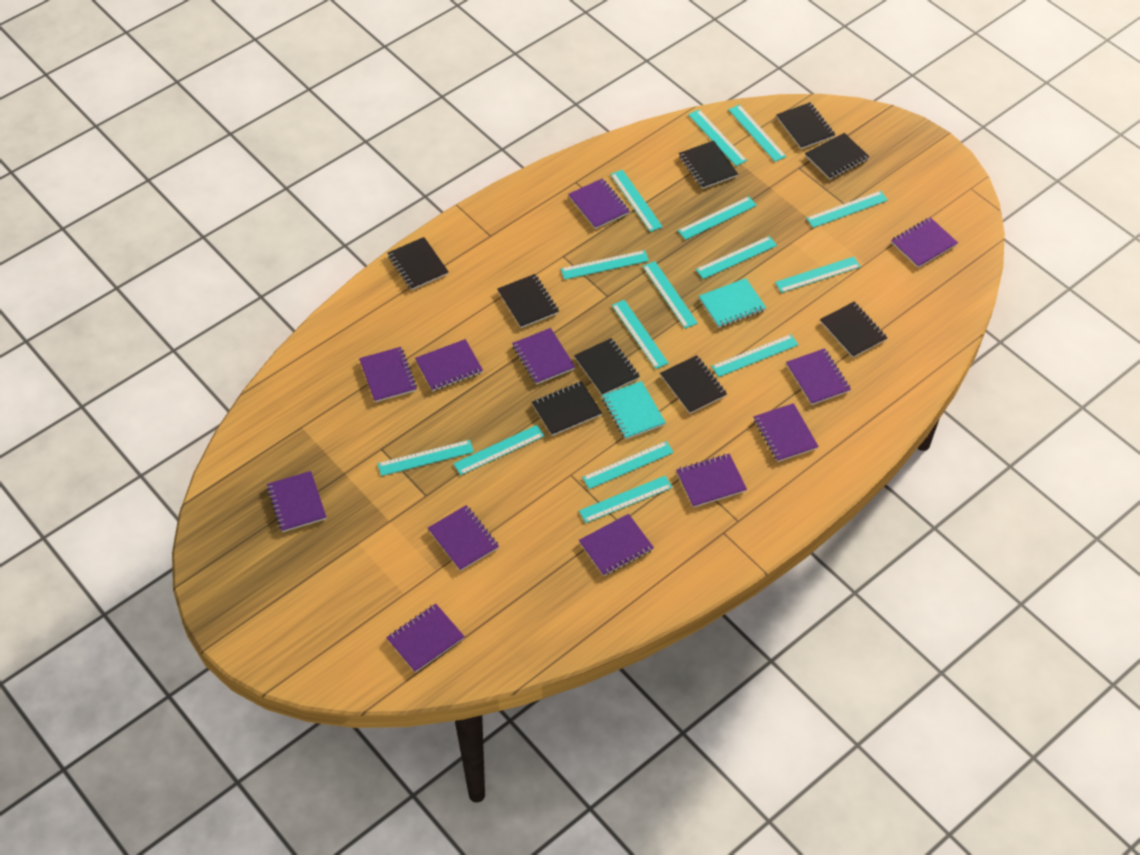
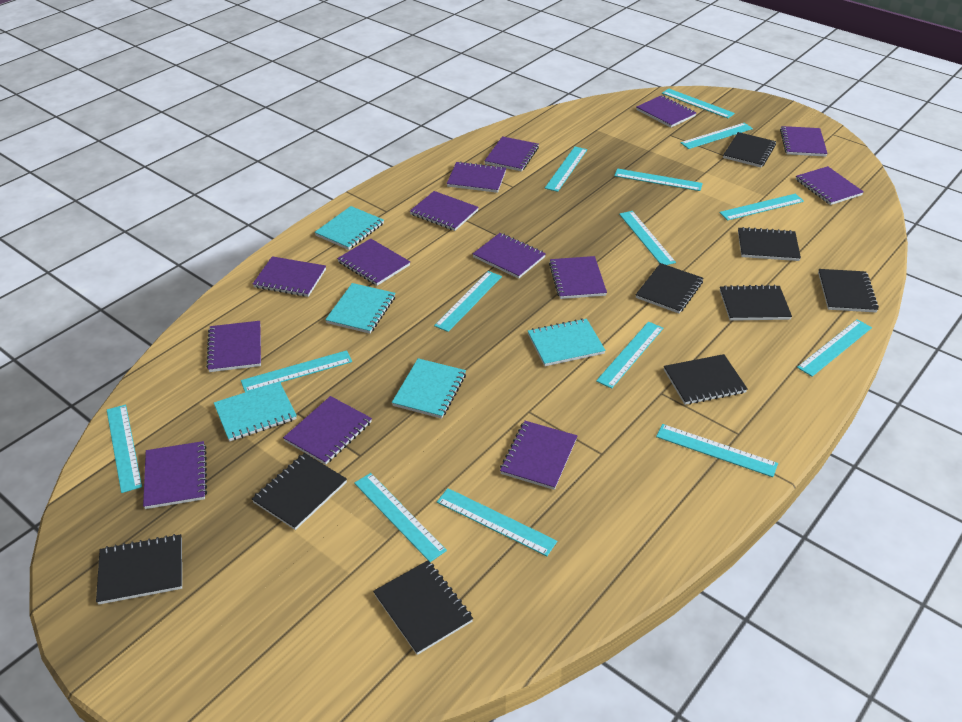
purple notebook: 12 -> 14
turquoise notebook: 2 -> 5
turquoise ruler: 15 -> 14

